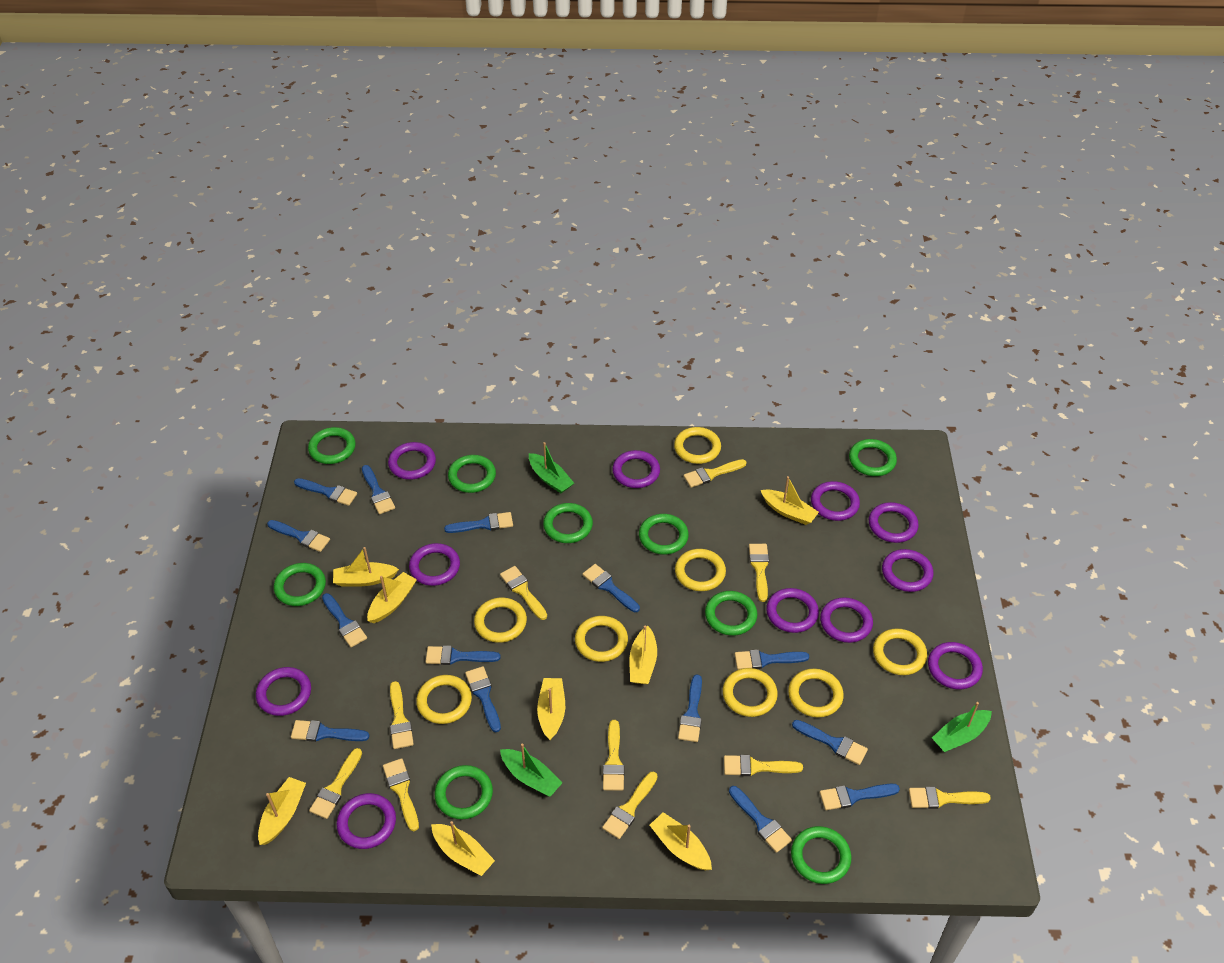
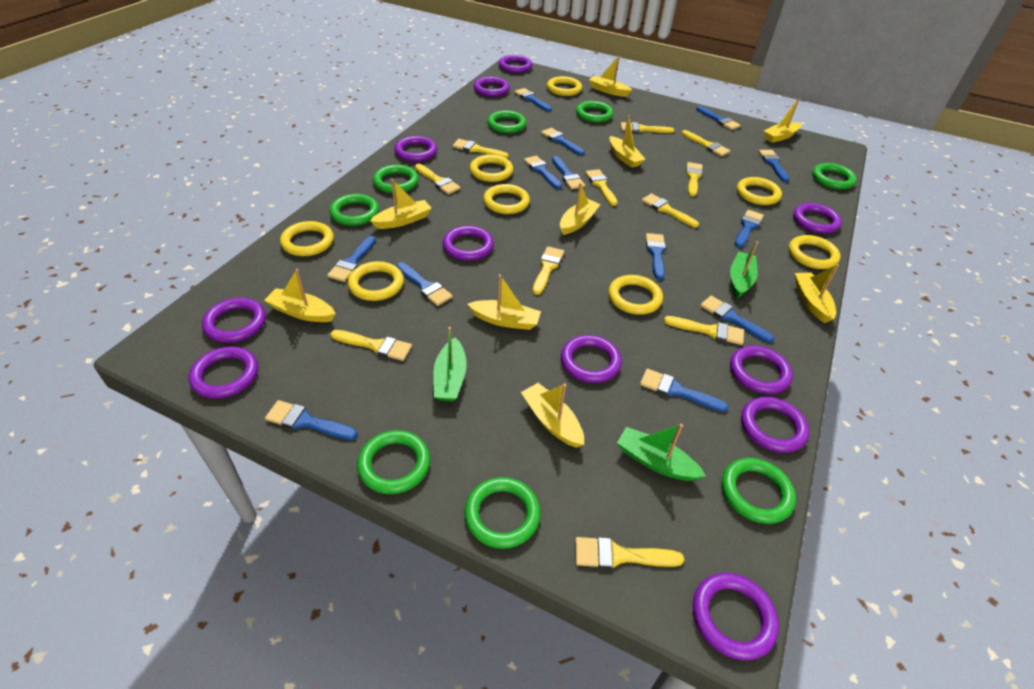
blue brush: 14 -> 13
green ring: 9 -> 8
yellow boat: 8 -> 9
yellow brush: 10 -> 11

